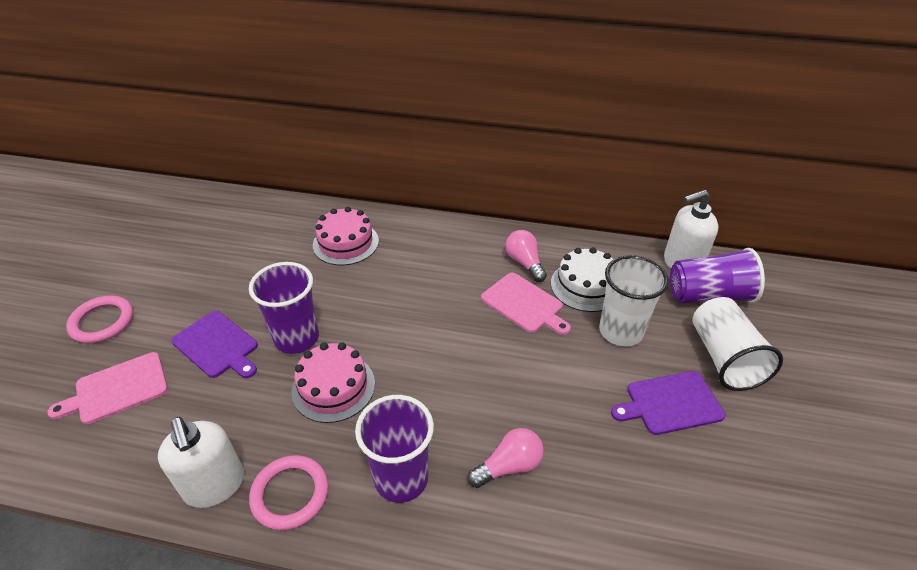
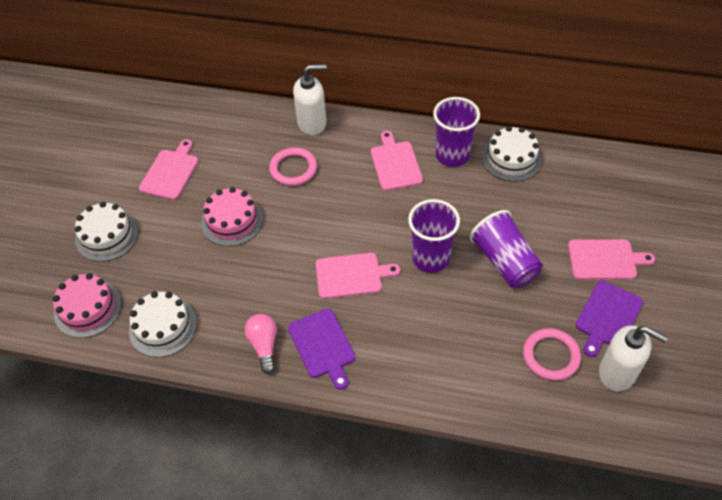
pink cutting board: 2 -> 4
pink light bulb: 2 -> 1
white cake: 1 -> 3
white cup: 2 -> 0

